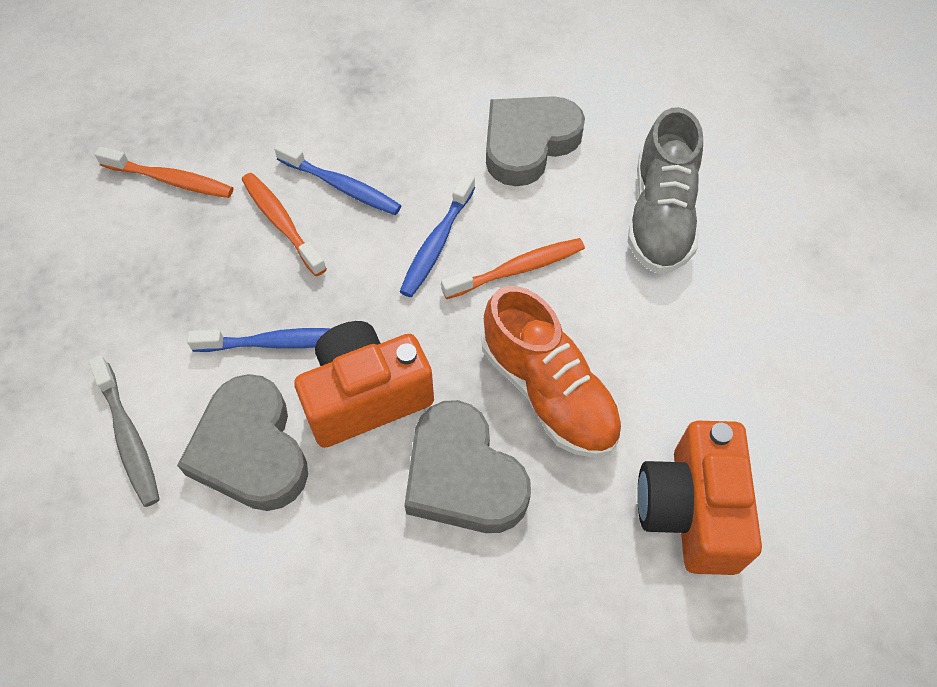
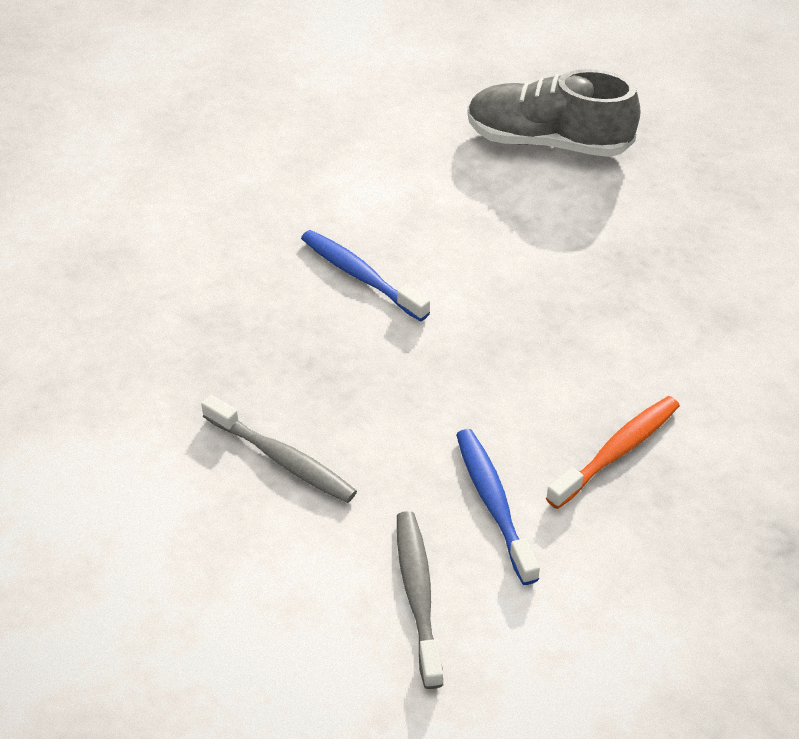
blue toothbrush: 3 -> 2
grey heart: 3 -> 0
grey toothbrush: 1 -> 2
orange camera: 2 -> 0
orange shoe: 1 -> 0
orange toothbrush: 3 -> 1

